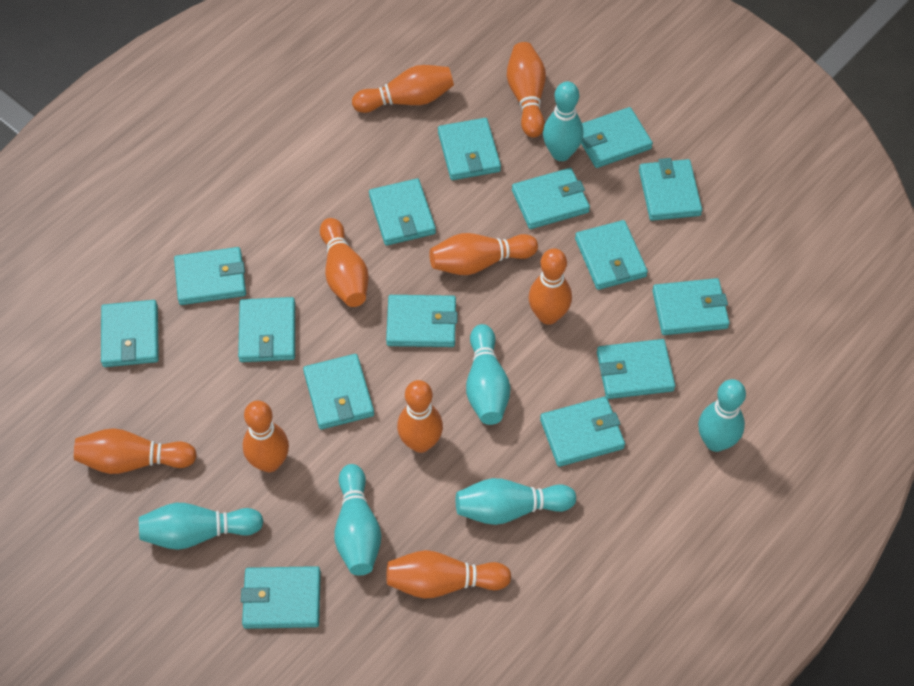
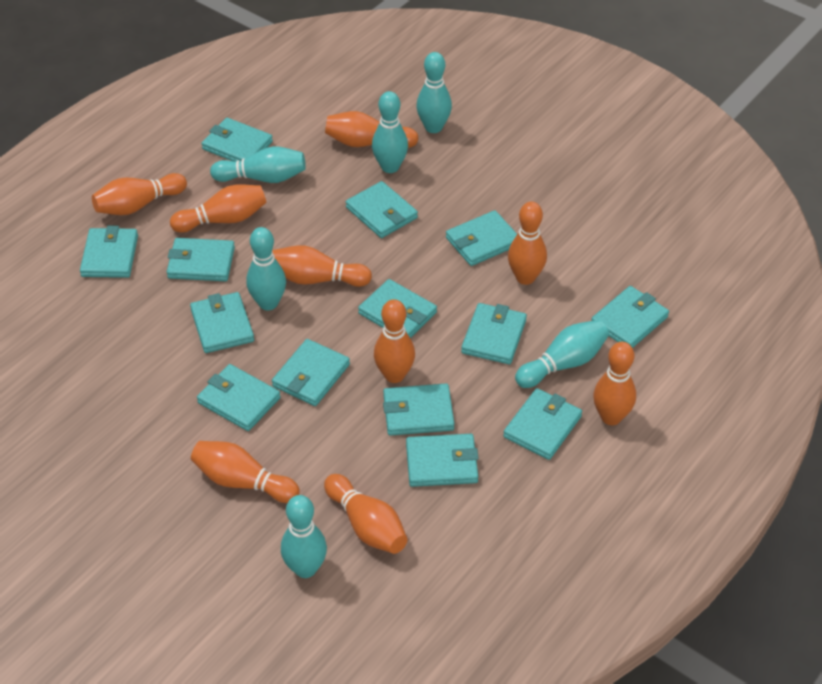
turquoise wallet: 15 -> 14

